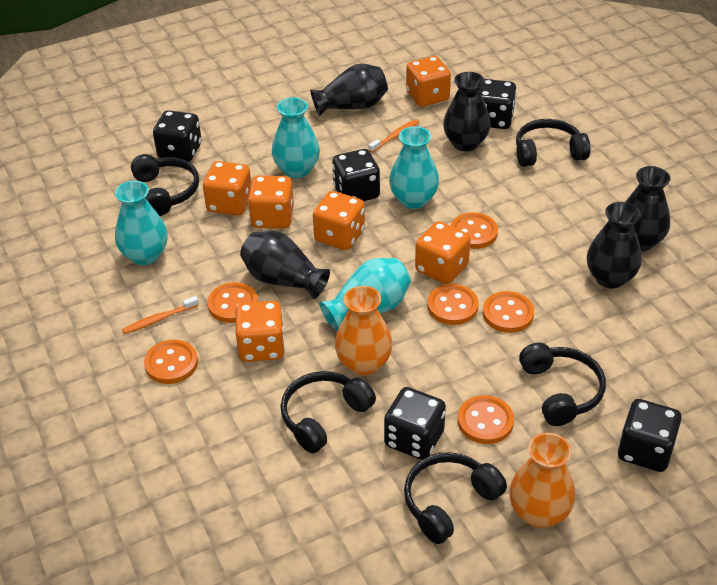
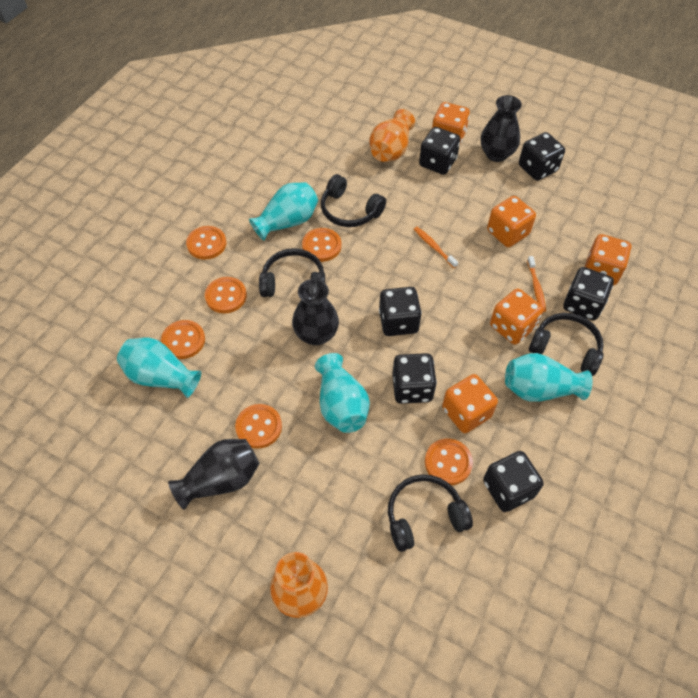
black dice: 5 -> 6
black headphones: 5 -> 4
black vase: 5 -> 3
orange dice: 6 -> 5

